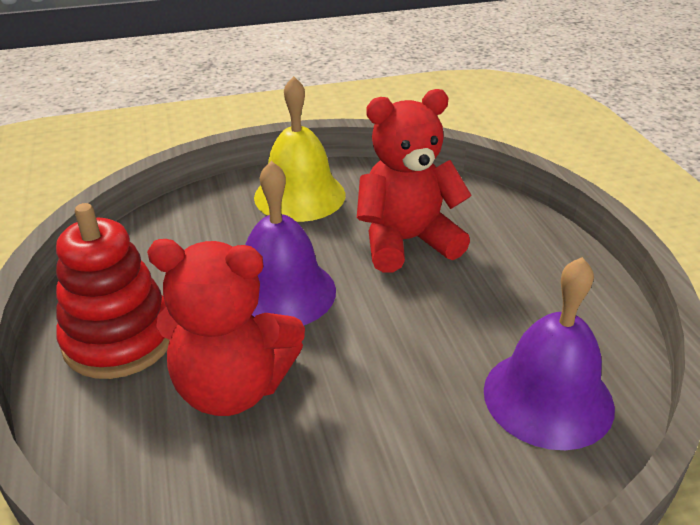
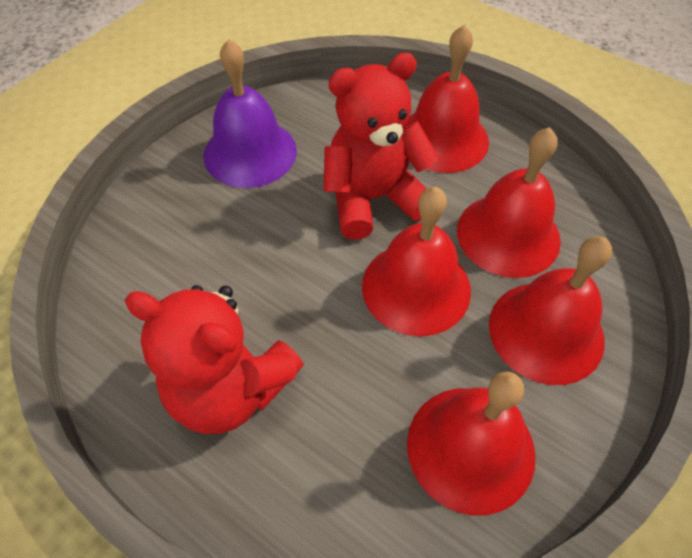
purple bell: 2 -> 1
red bell: 0 -> 5
red stacking toy: 1 -> 0
yellow bell: 1 -> 0

